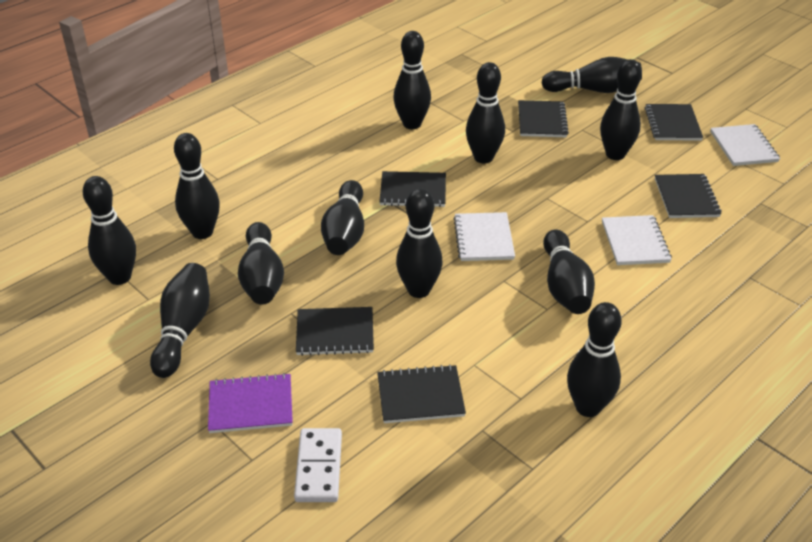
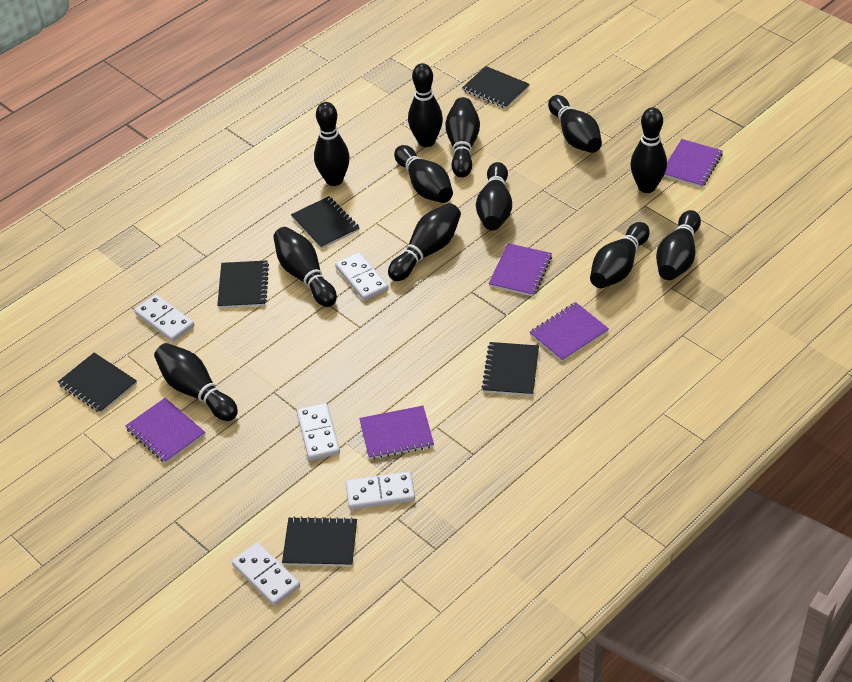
purple notebook: 1 -> 5
white domino: 1 -> 5
white notebook: 3 -> 0

